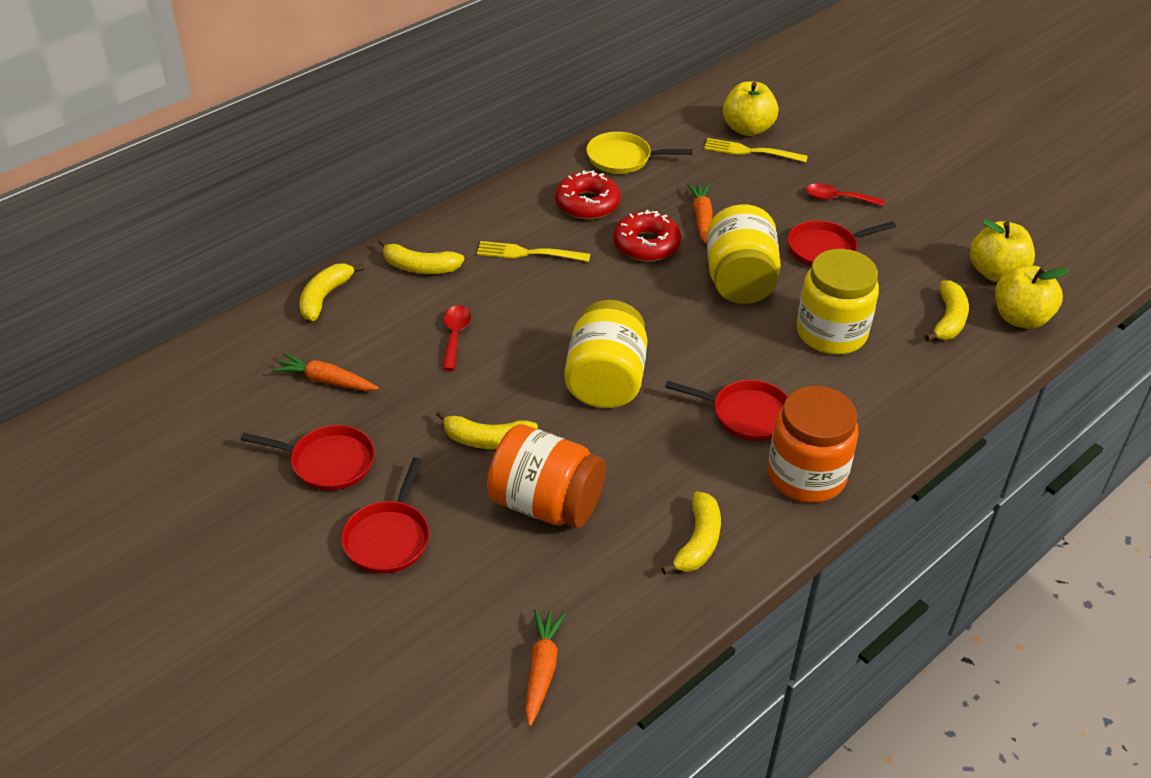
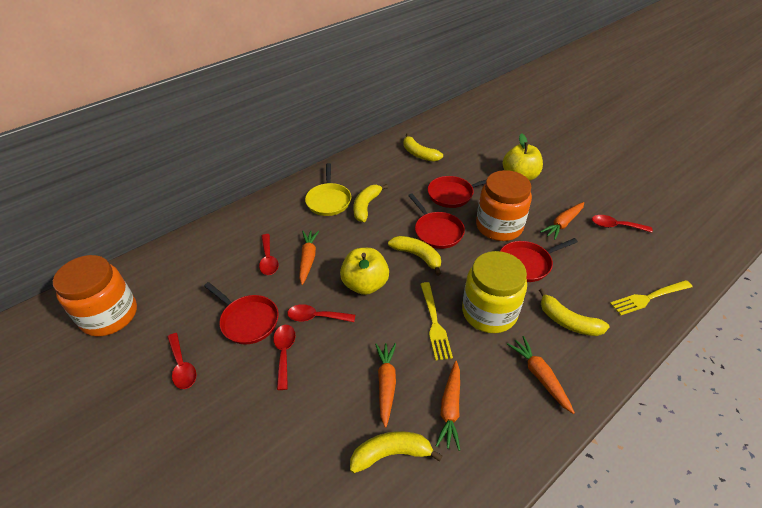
orange carrot: 3 -> 5
red donut: 2 -> 0
red spoon: 2 -> 5
yellow apple: 3 -> 2
yellow jar: 3 -> 1

